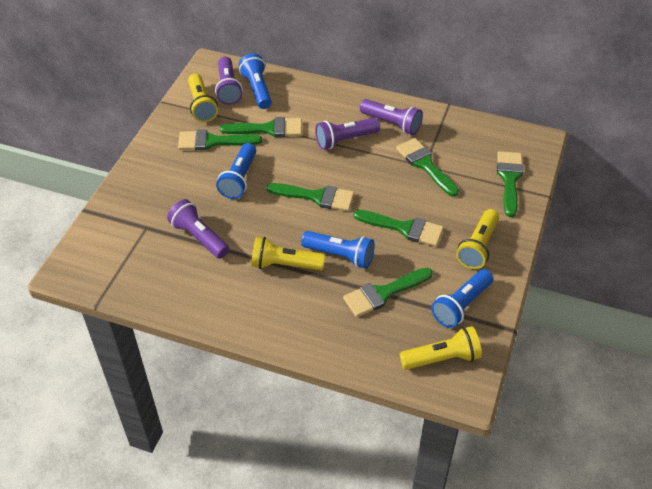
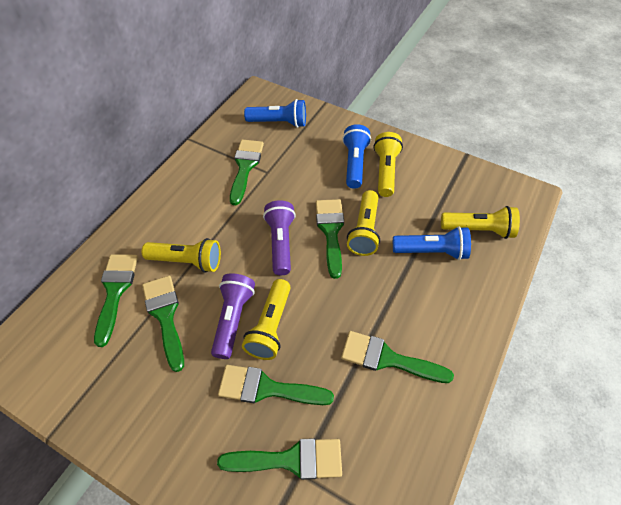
blue flashlight: 4 -> 3
purple flashlight: 4 -> 2
yellow flashlight: 4 -> 5

